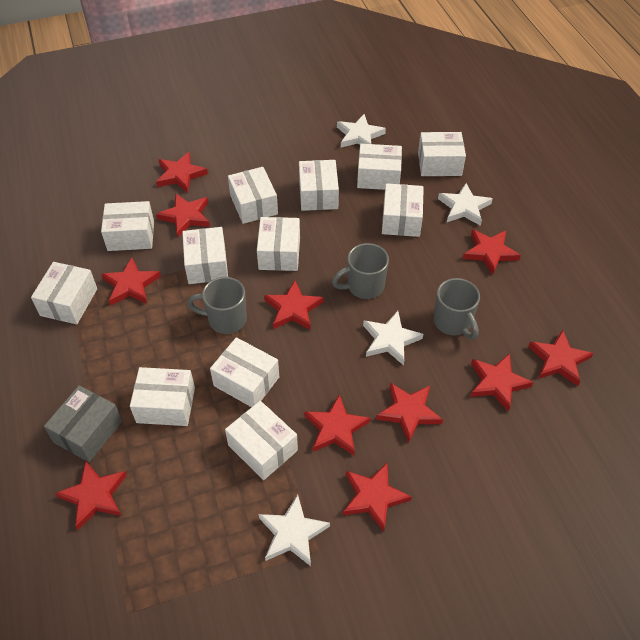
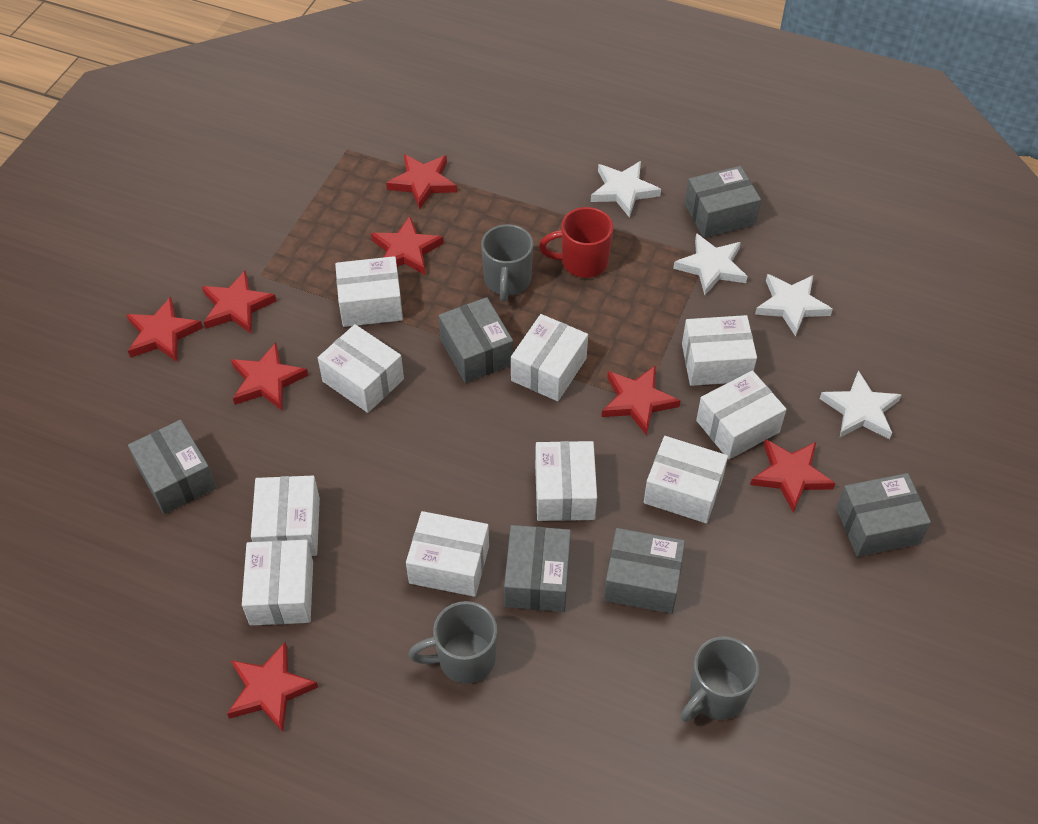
grey box: 1 -> 6
red mug: 0 -> 1
red star: 11 -> 8
white box: 12 -> 10

